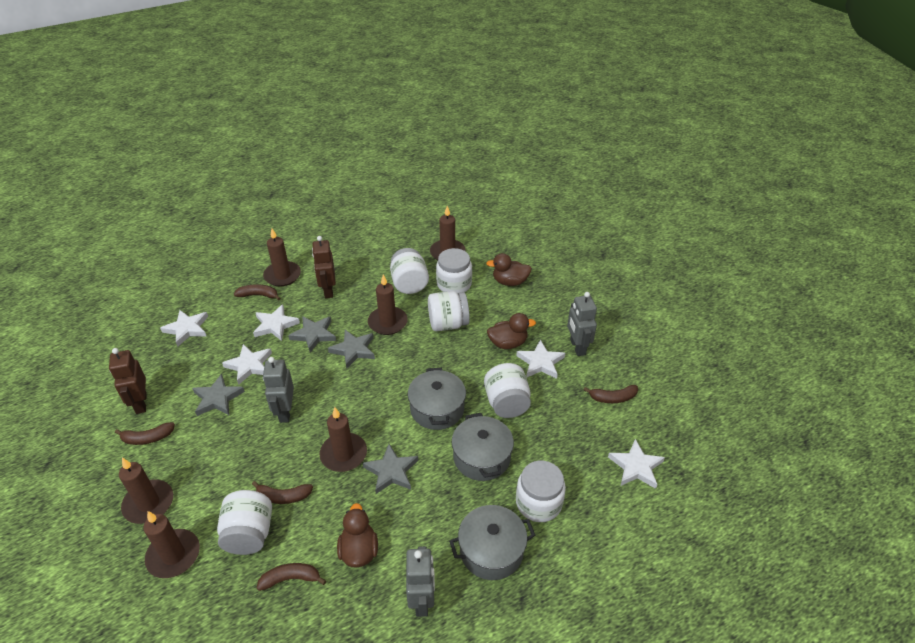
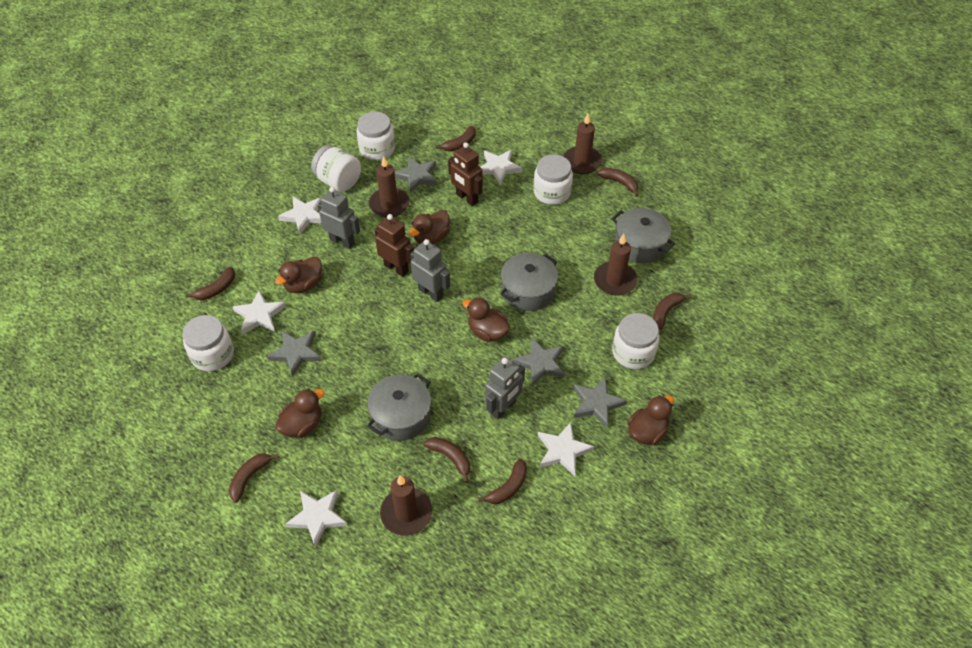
brown banana: 5 -> 7
brown candle: 6 -> 4
brown duck: 3 -> 5
white jar: 6 -> 5

